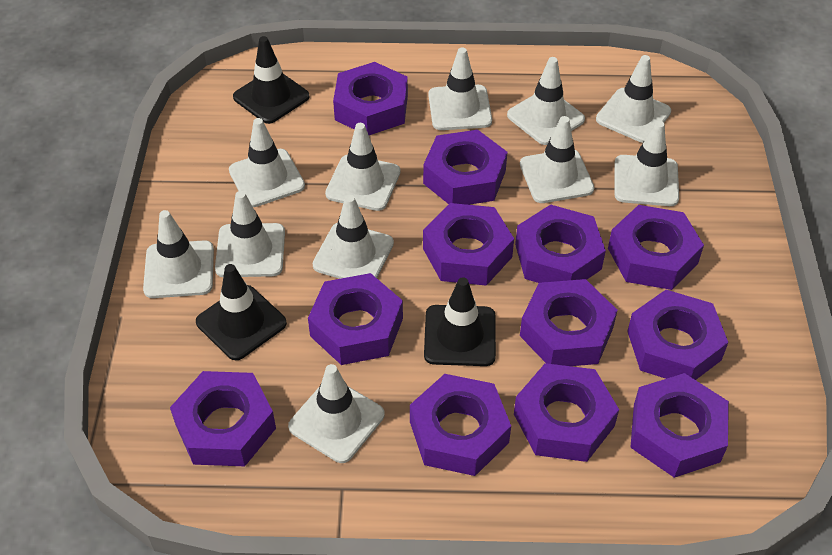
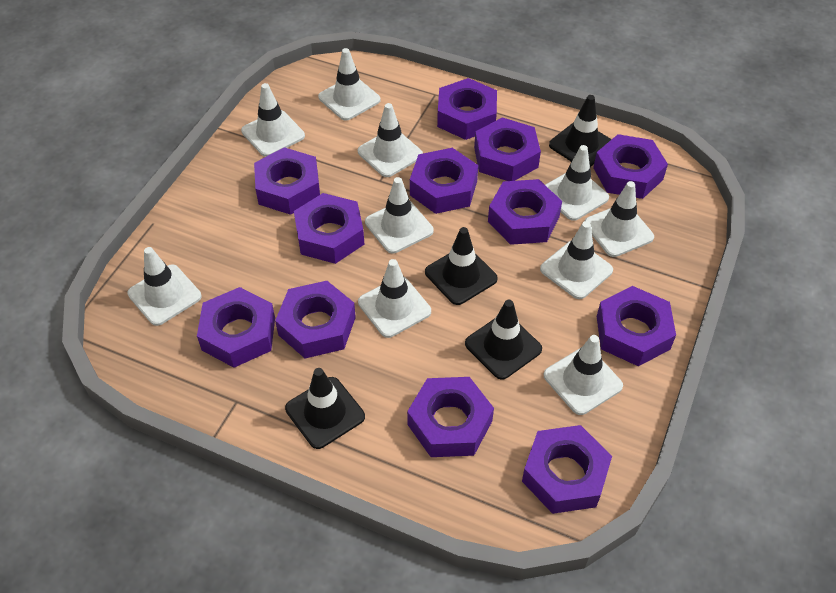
black traffic cone: 3 -> 4
white traffic cone: 11 -> 10

